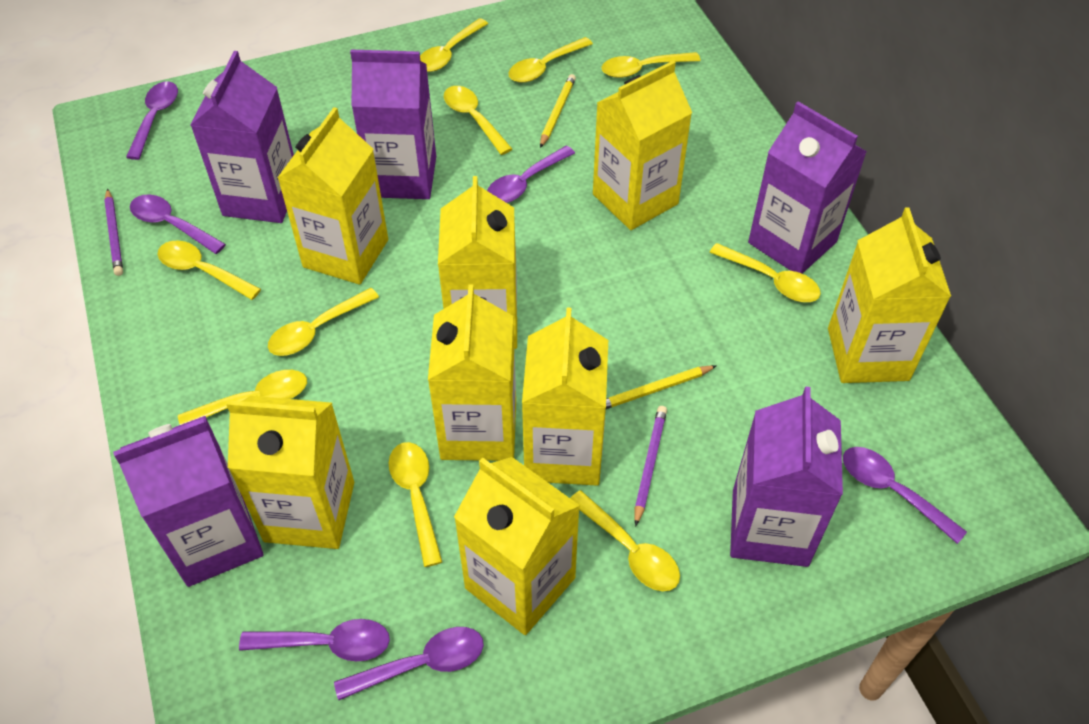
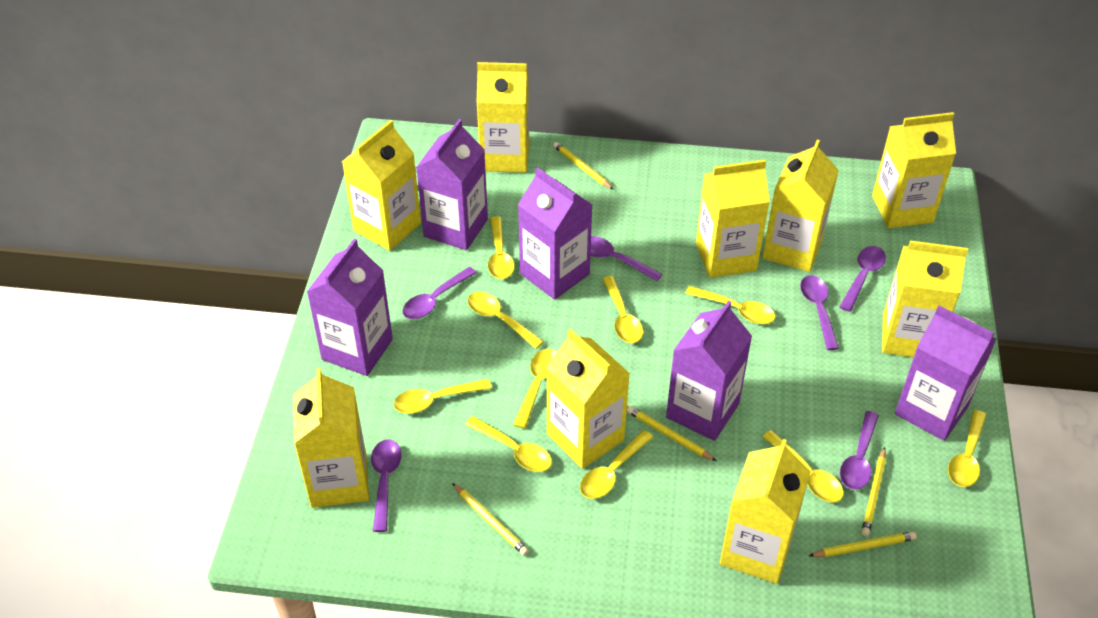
purple pencil: 2 -> 0
yellow carton: 8 -> 9
yellow pencil: 2 -> 5

